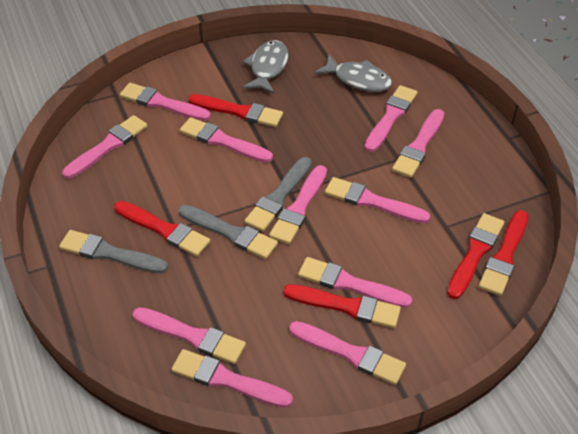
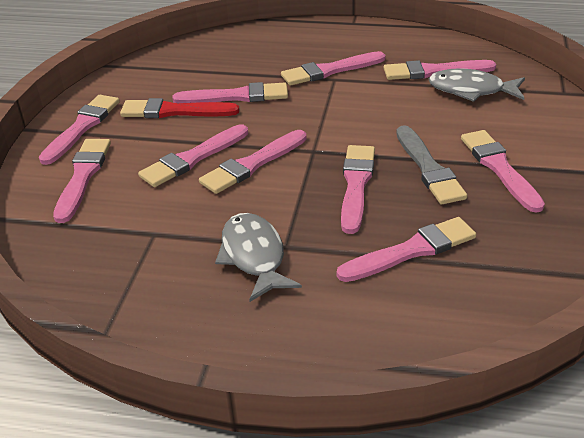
grey brush: 3 -> 1
pink brush: 11 -> 10
red brush: 5 -> 1

